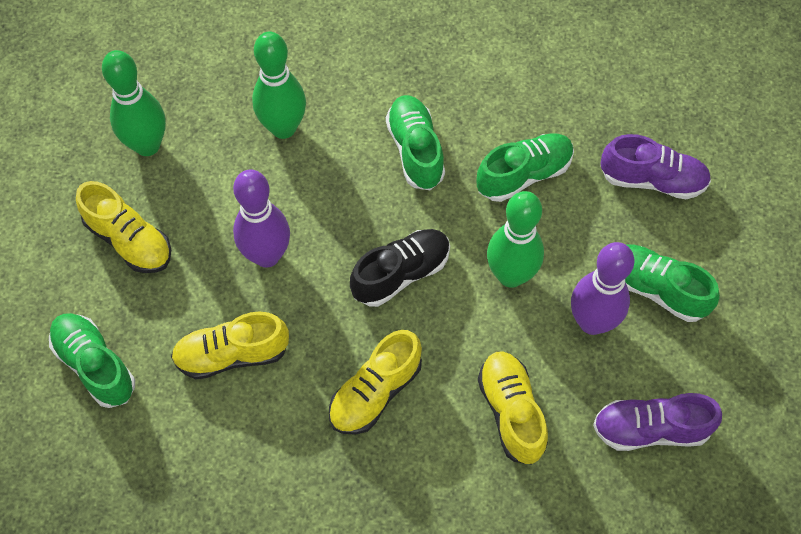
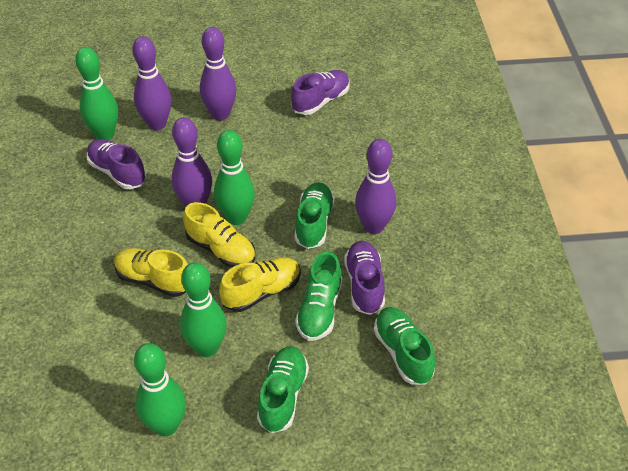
black shoe: 1 -> 0
green bowling pin: 3 -> 4
purple bowling pin: 2 -> 4
purple shoe: 2 -> 3
yellow shoe: 4 -> 3

